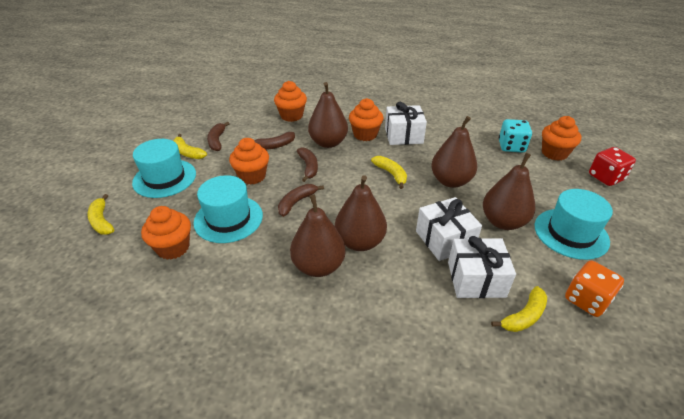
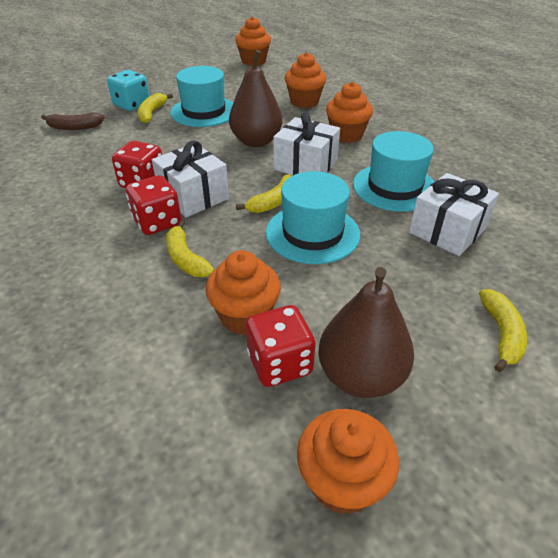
brown banana: 4 -> 1
brown pear: 5 -> 2
orange dice: 1 -> 0
red dice: 1 -> 3

